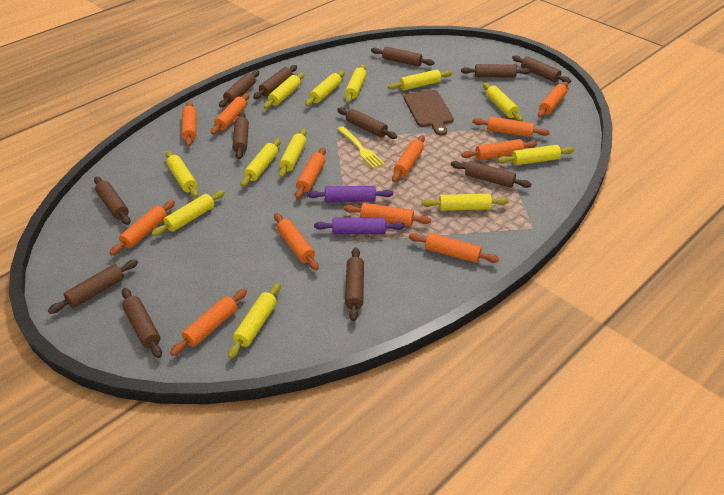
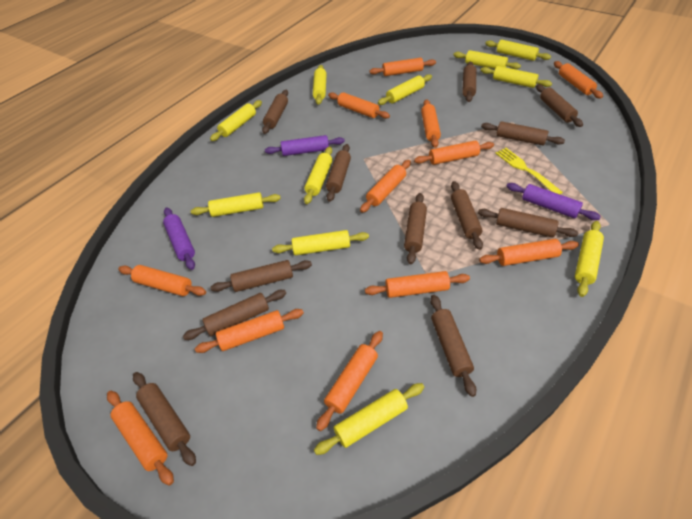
brown cutting board: 1 -> 0
purple rolling pin: 2 -> 3
yellow rolling pin: 12 -> 11

